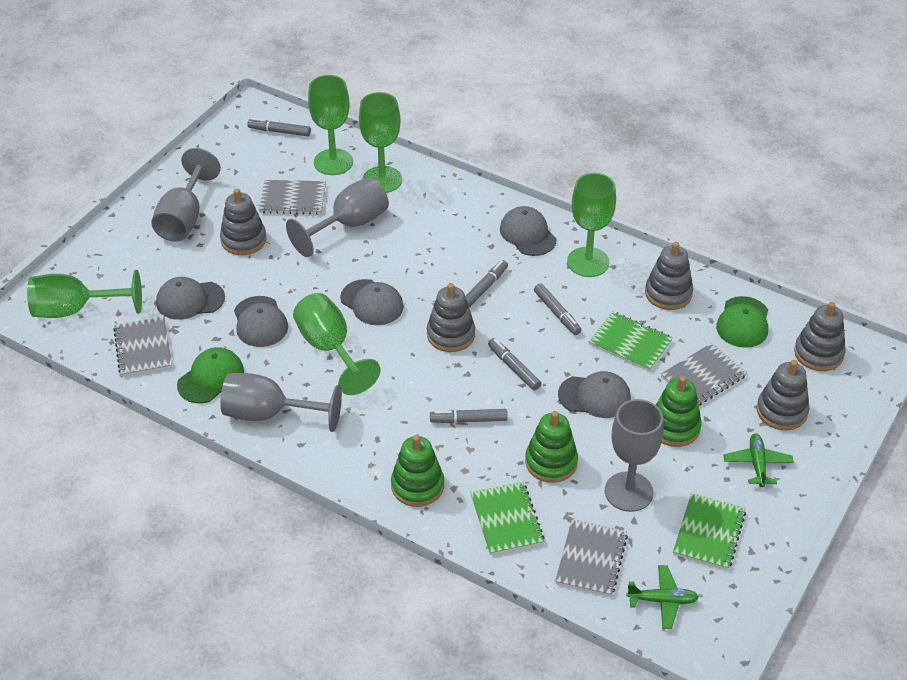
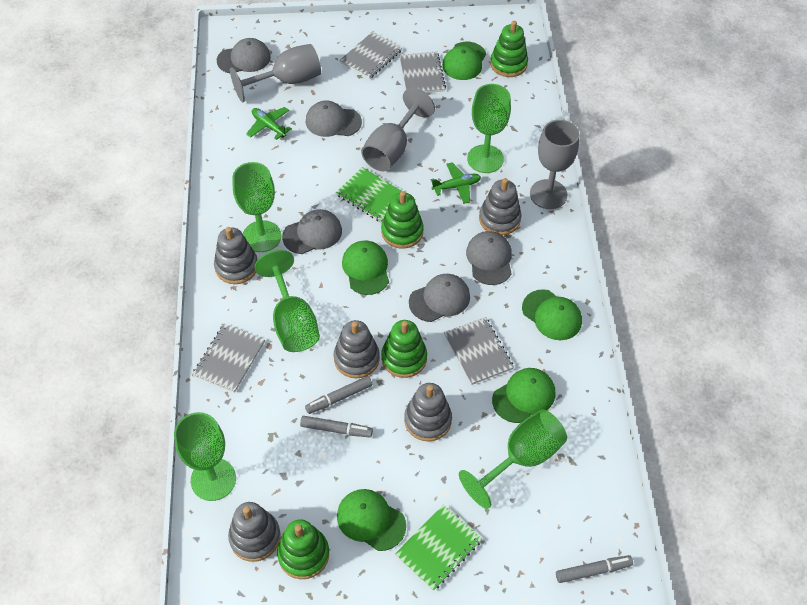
green cap: 2 -> 5
green notebook: 3 -> 2
green stacking toy: 3 -> 4
grey goblet: 4 -> 3
grey marker: 5 -> 3

